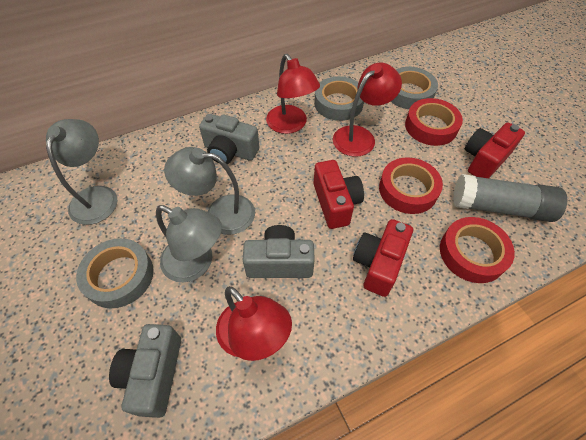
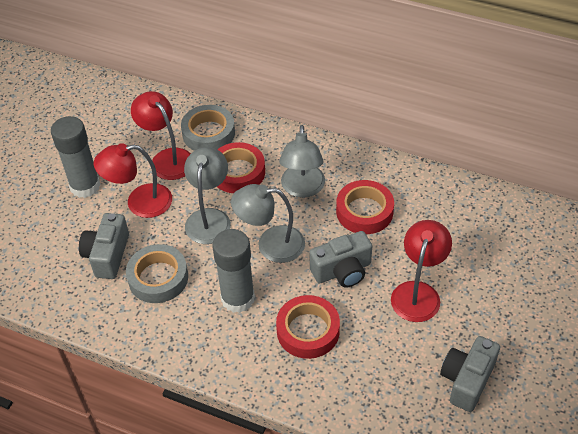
grey glue stick: 1 -> 2
grey tape: 3 -> 2
red camera: 3 -> 0

